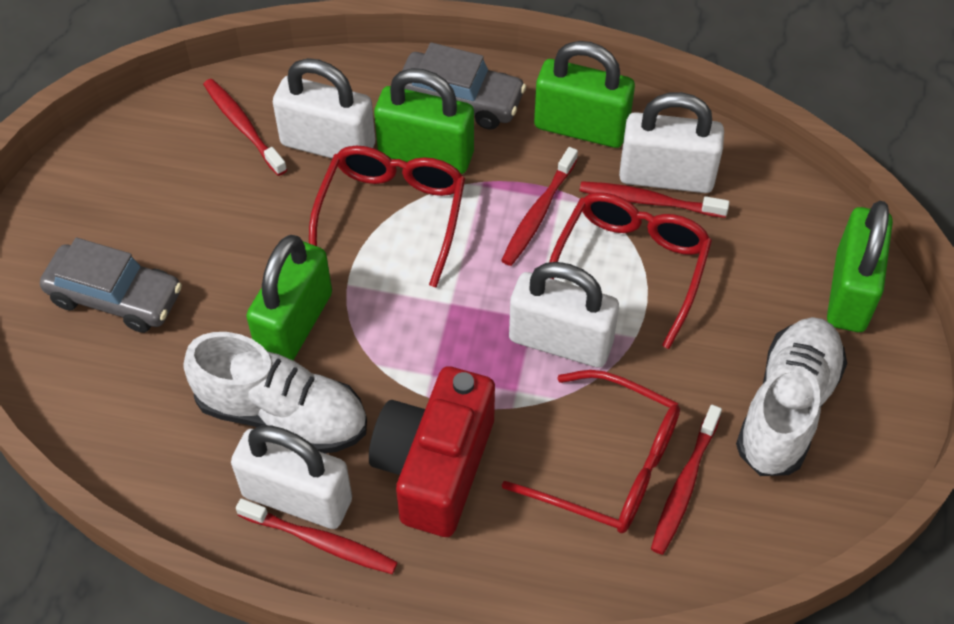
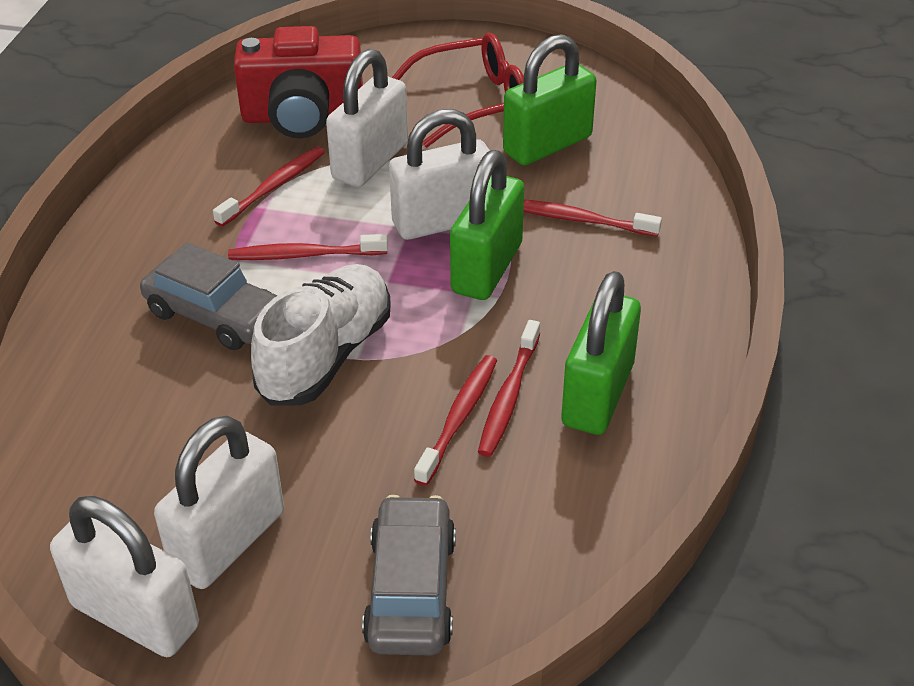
green padlock: 4 -> 3
red glasses: 3 -> 1
white shoe: 2 -> 1

